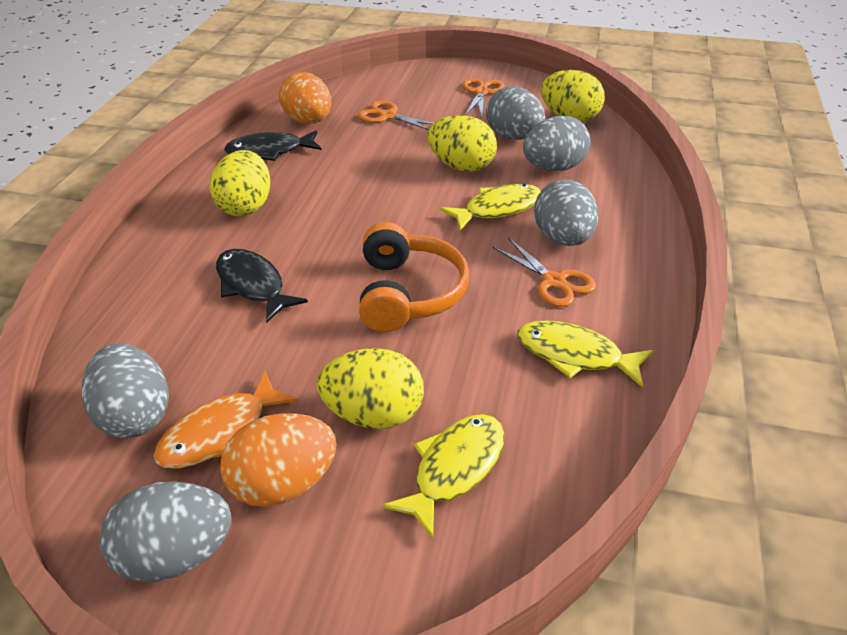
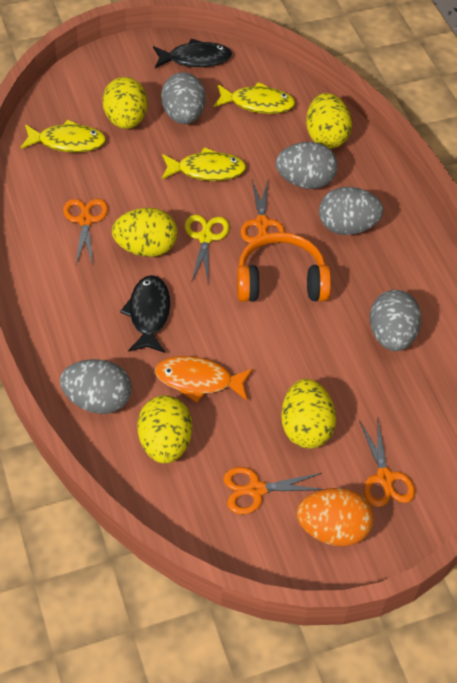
orange egg: 2 -> 1
orange scissors: 3 -> 4
yellow egg: 4 -> 5
yellow scissors: 0 -> 1

